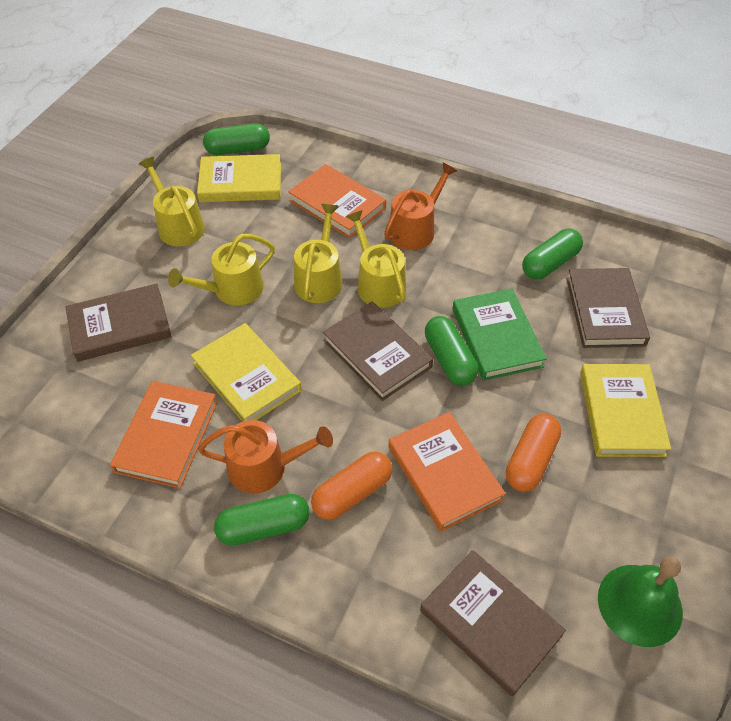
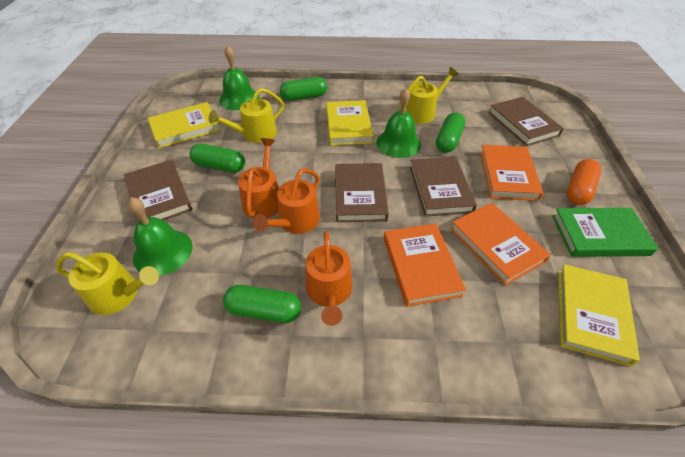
green bell: 1 -> 3
orange capsule: 2 -> 1
orange watering can: 2 -> 3
yellow watering can: 4 -> 3

